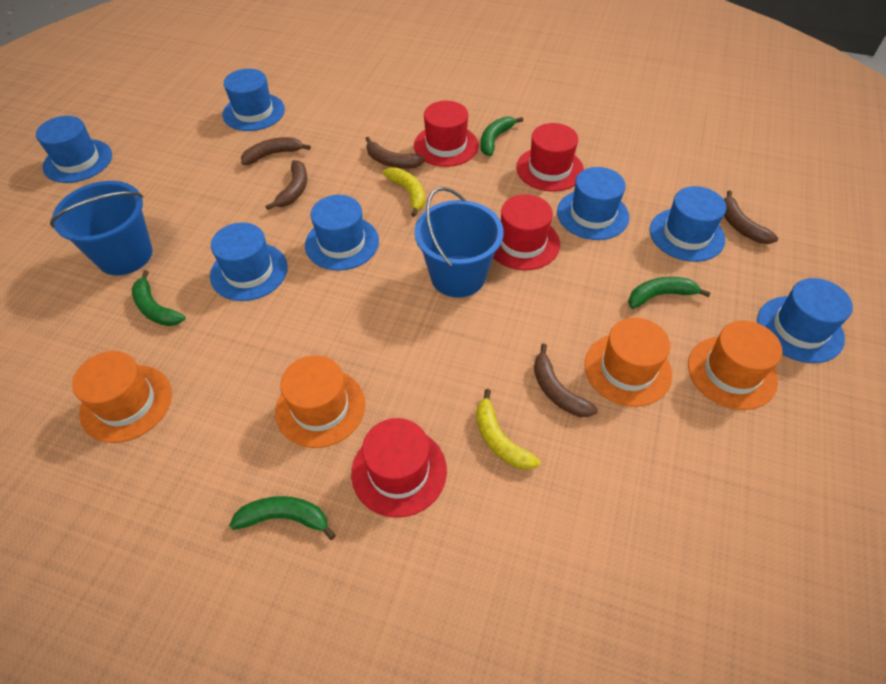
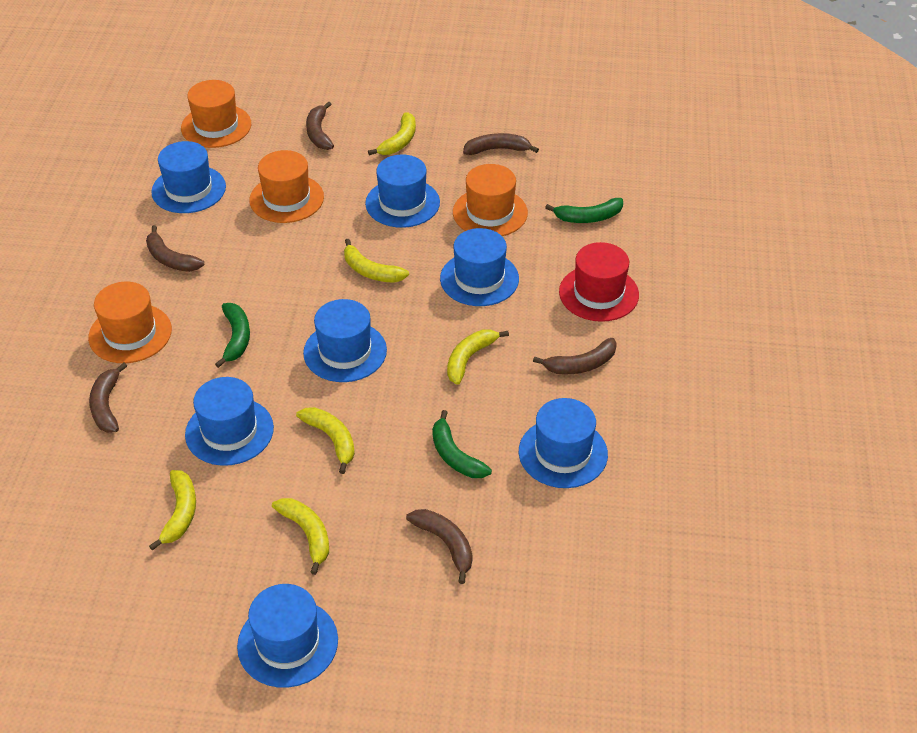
blue bucket: 2 -> 0
brown banana: 5 -> 6
green banana: 4 -> 3
red hat: 4 -> 1
yellow banana: 2 -> 6

